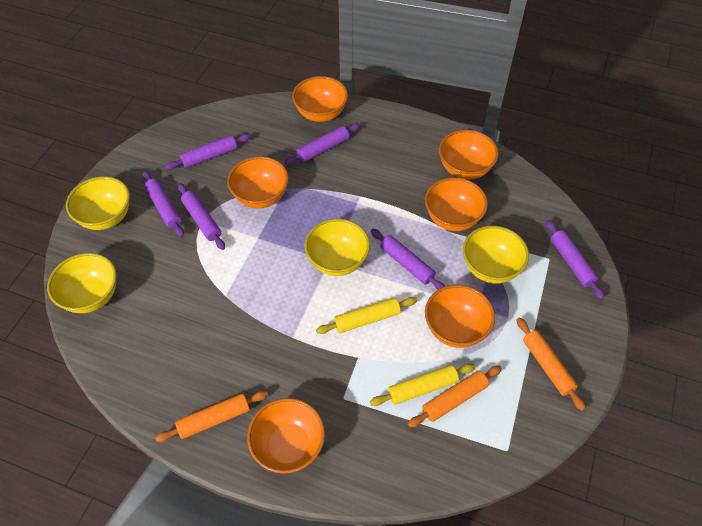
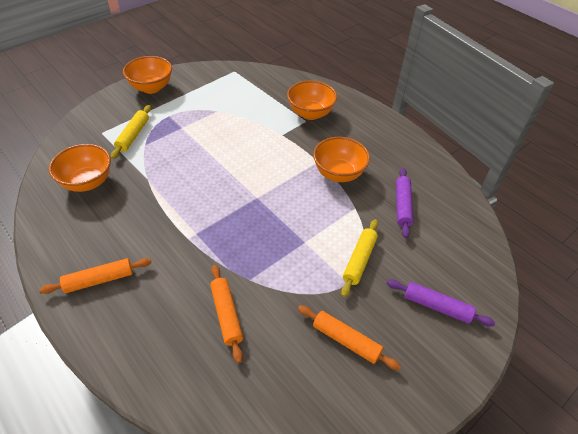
orange bowl: 6 -> 4
purple rolling pin: 6 -> 2
yellow bowl: 4 -> 0

